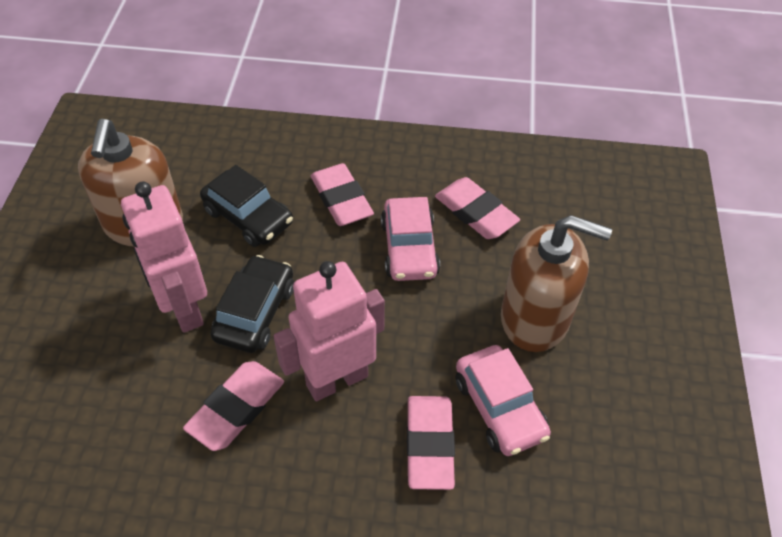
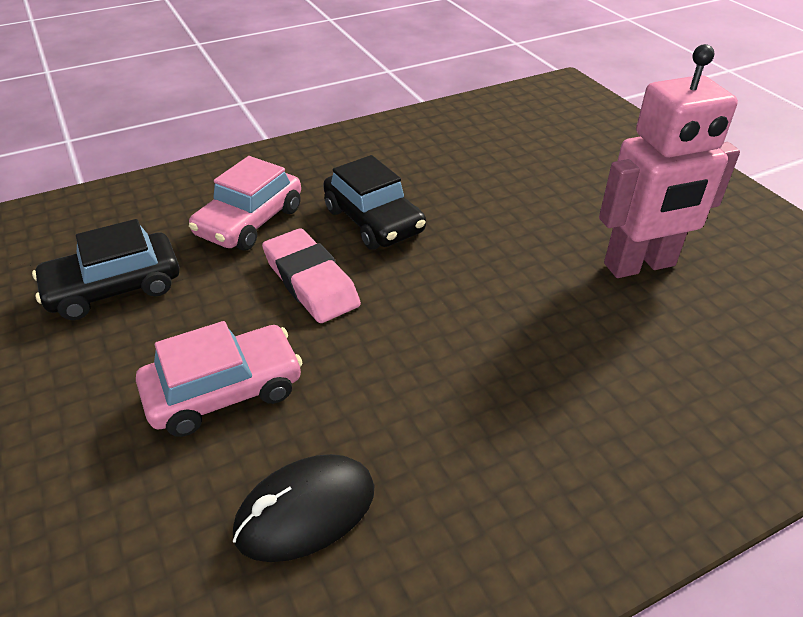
black mouse: 0 -> 1
brown soap dispenser: 2 -> 0
pink eraser: 4 -> 1
pink robot: 2 -> 1

